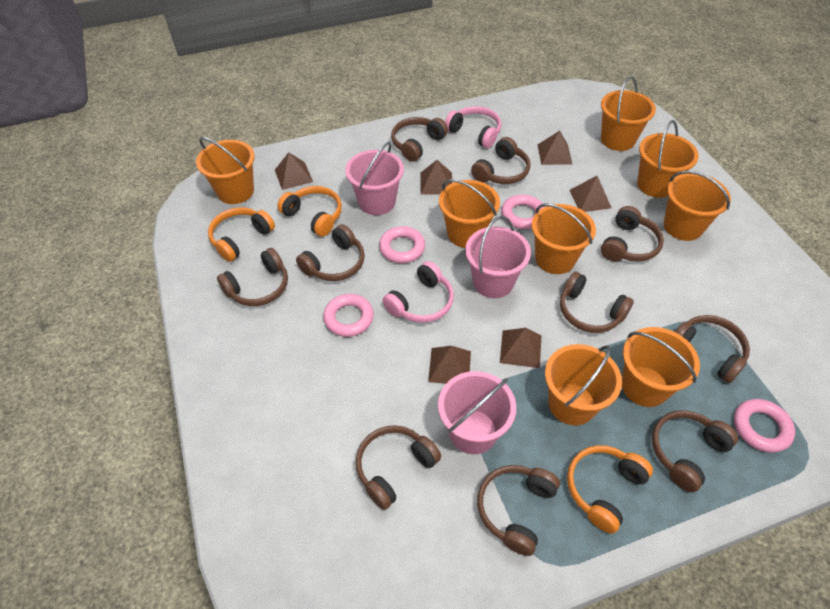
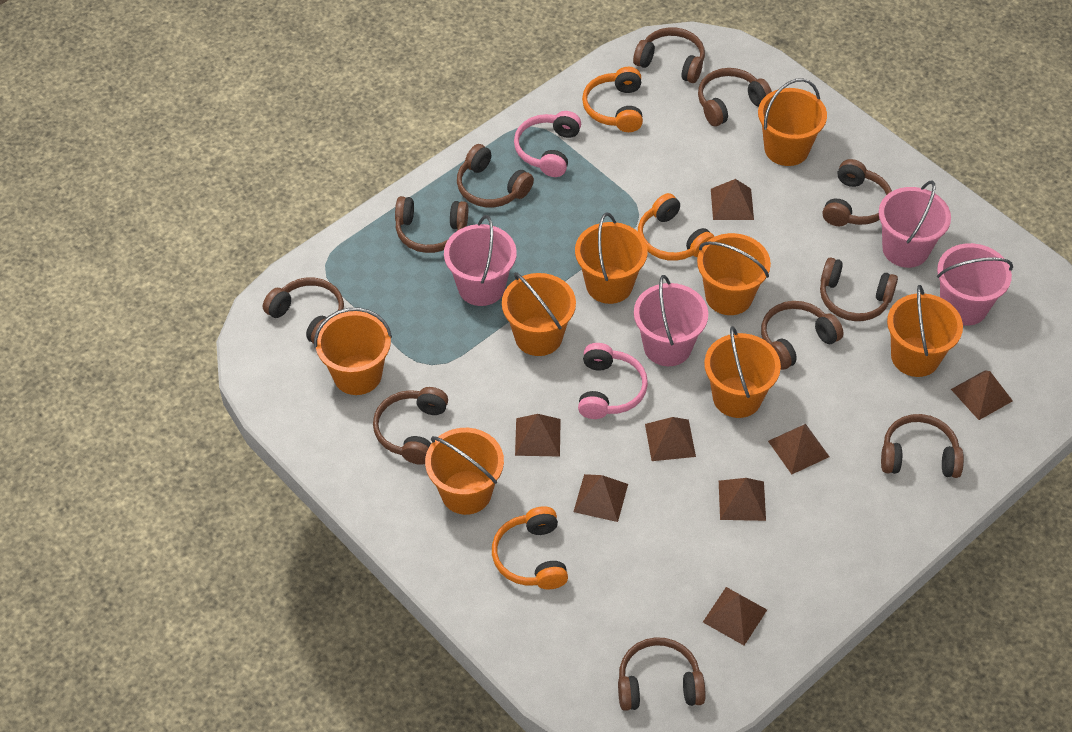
brown headphones: 10 -> 11
brown pyramid: 6 -> 8
pink bucket: 3 -> 4
pink ring: 4 -> 0

